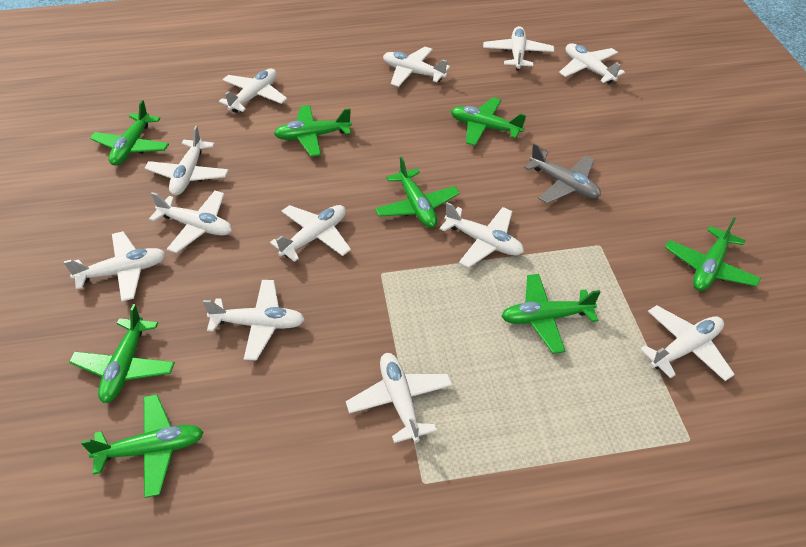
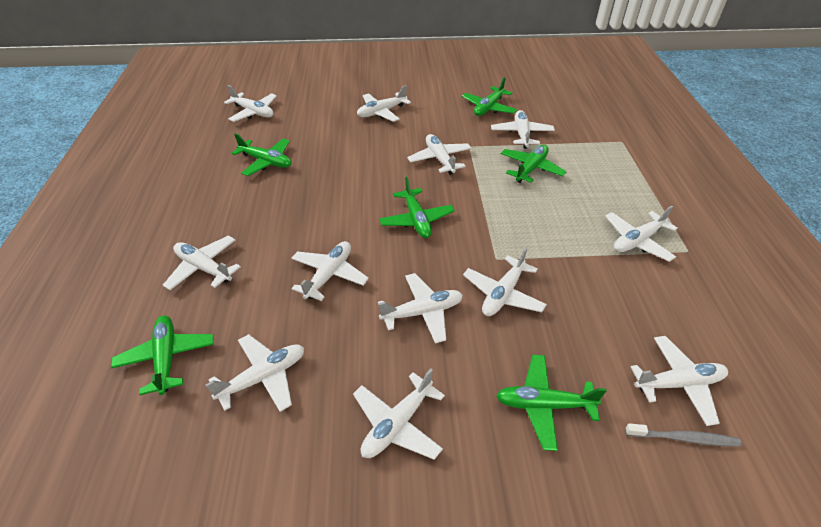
green plane: 8 -> 6
grey plane: 1 -> 0
grey toothbrush: 0 -> 1

